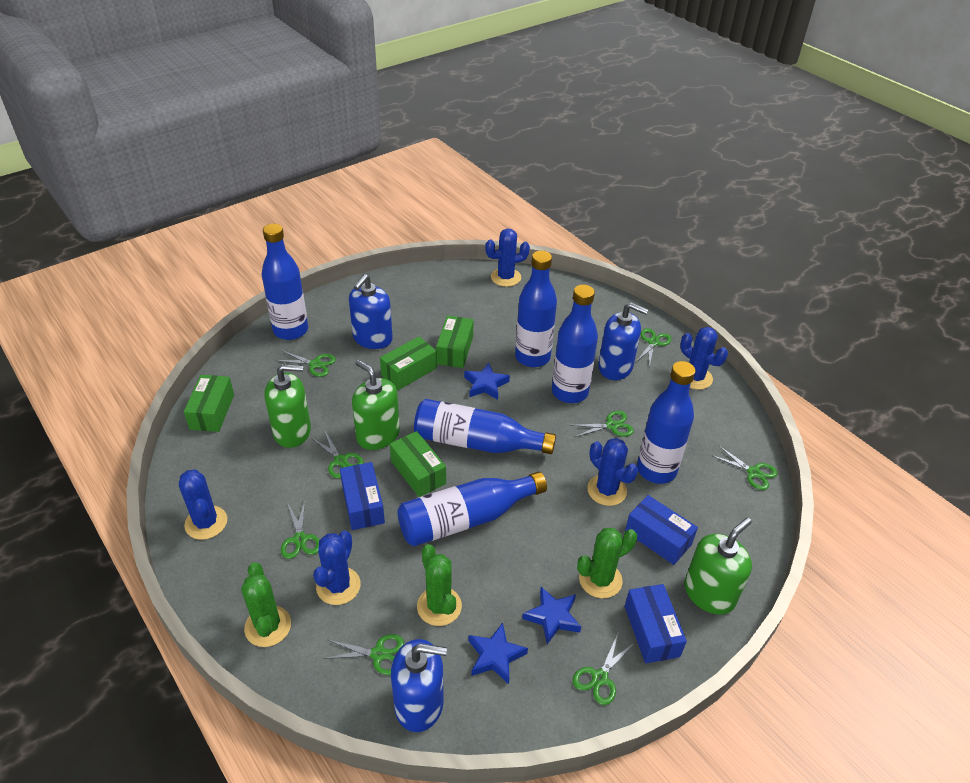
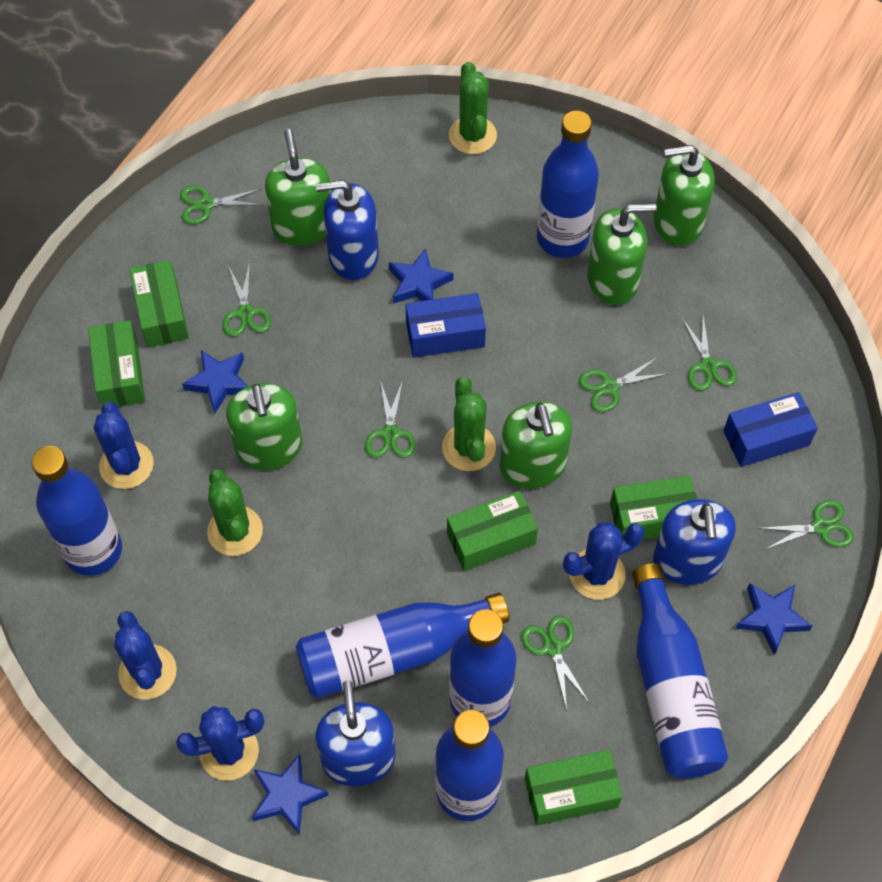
blue box: 3 -> 2
blue cactus: 5 -> 4
blue star: 3 -> 4
green box: 4 -> 5
green scissors: 8 -> 7
green soap dispenser: 3 -> 5

